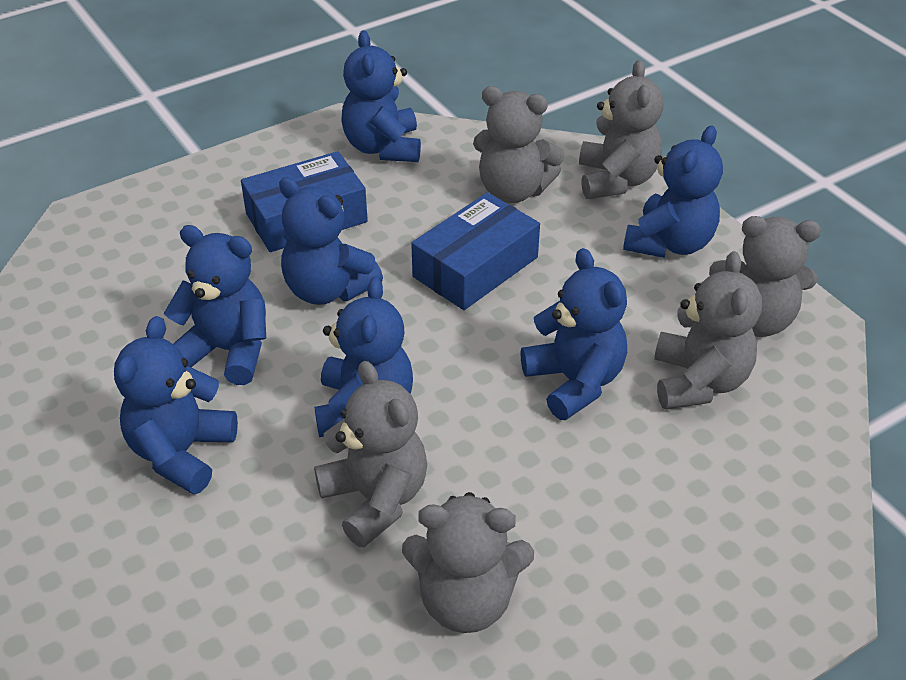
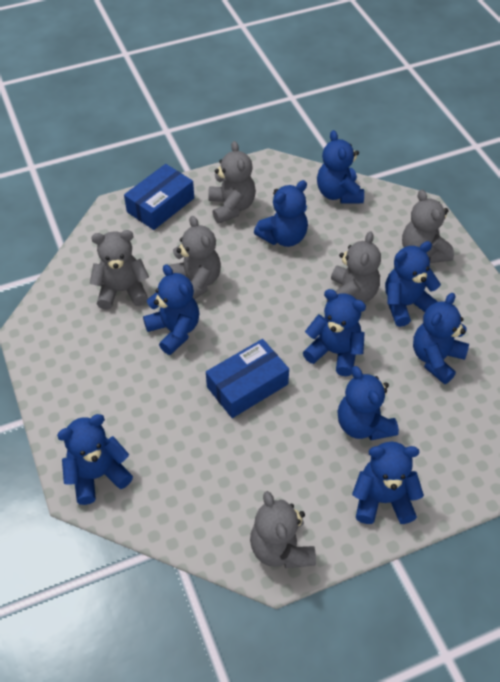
blue teddy bear: 7 -> 9

